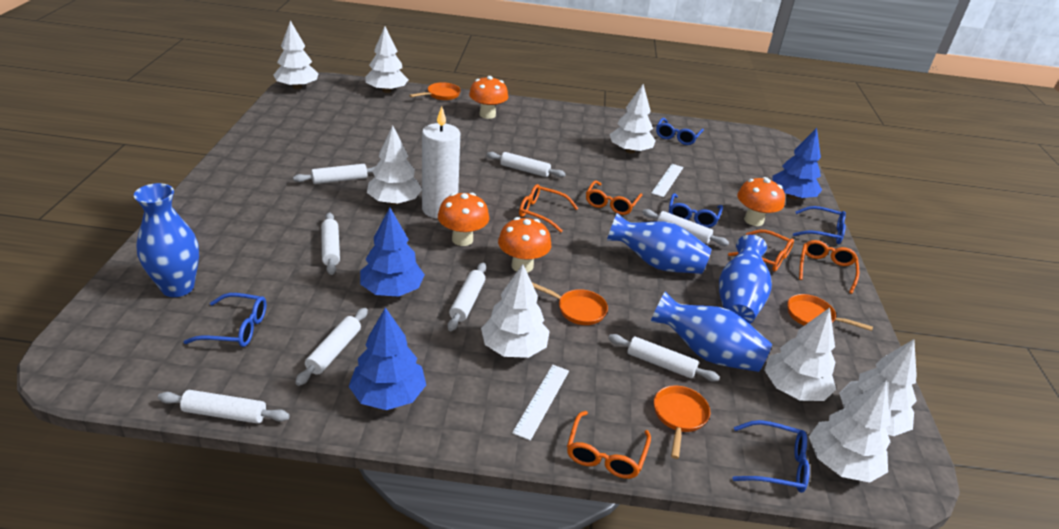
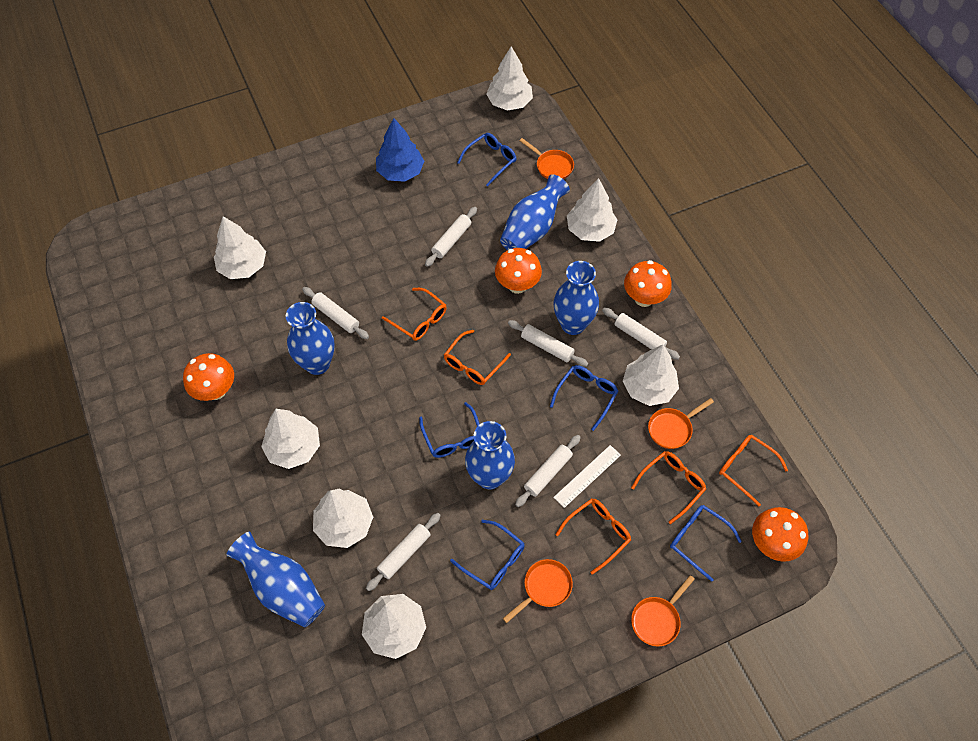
blue tree: 3 -> 1
blue vase: 4 -> 5
white candle: 1 -> 0
white rolling pin: 8 -> 6
white ruler: 2 -> 1
white tree: 8 -> 7

